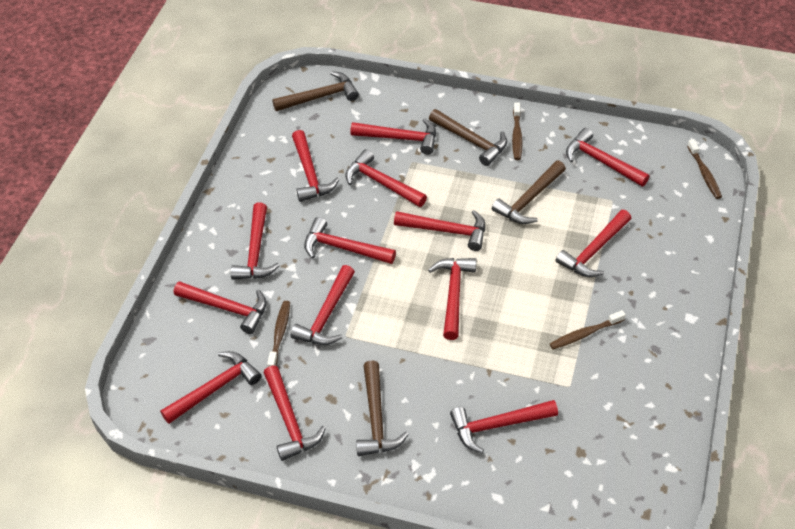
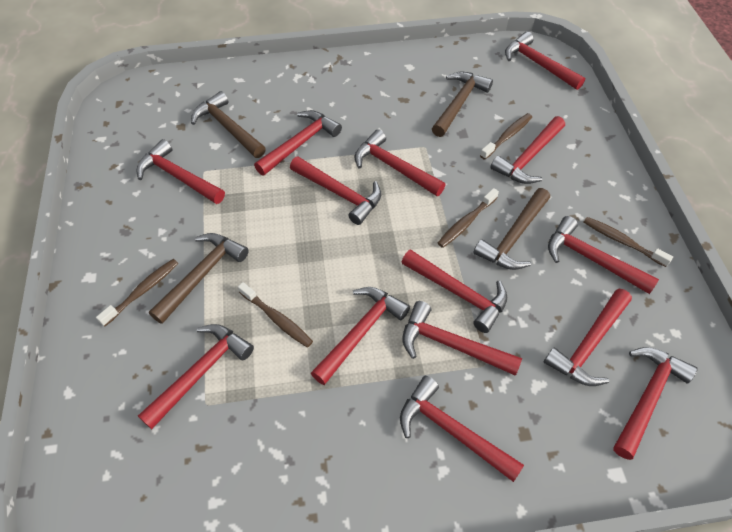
brown toothbrush: 4 -> 5

